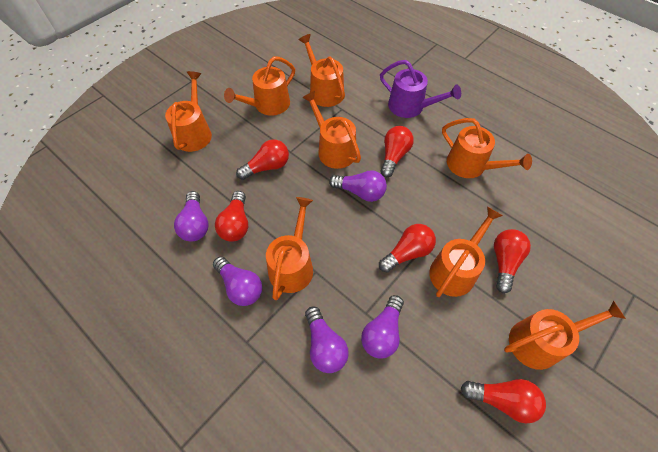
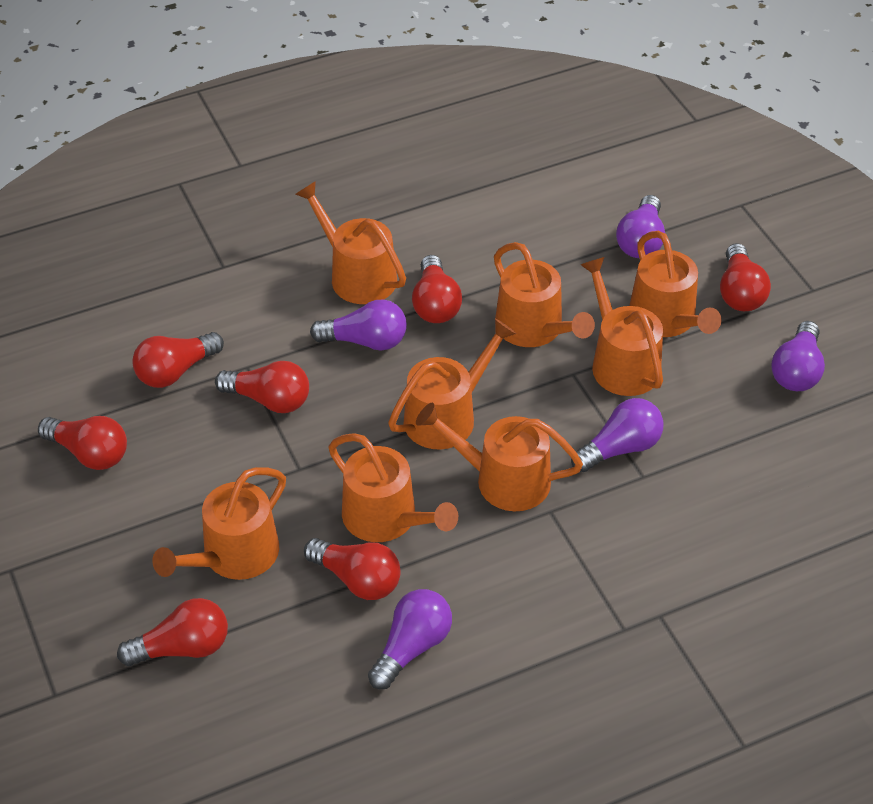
purple watering can: 1 -> 0
red light bulb: 6 -> 7

